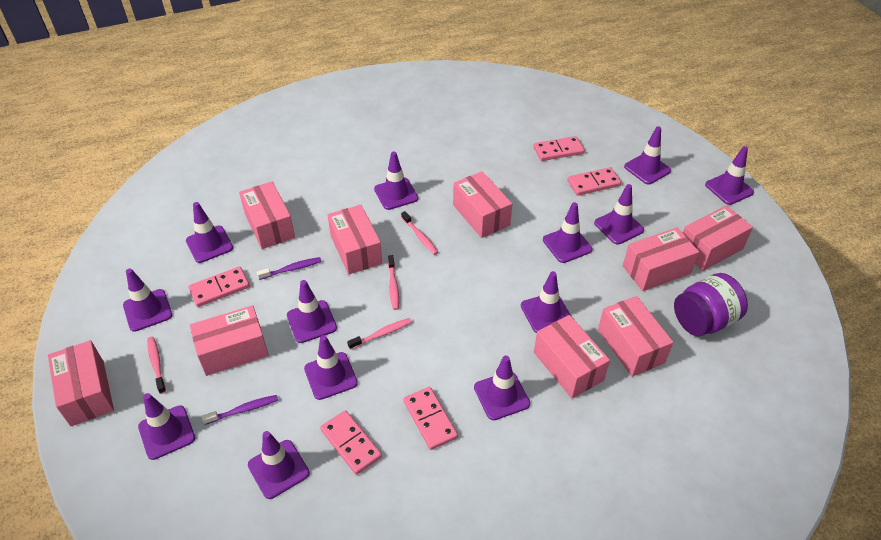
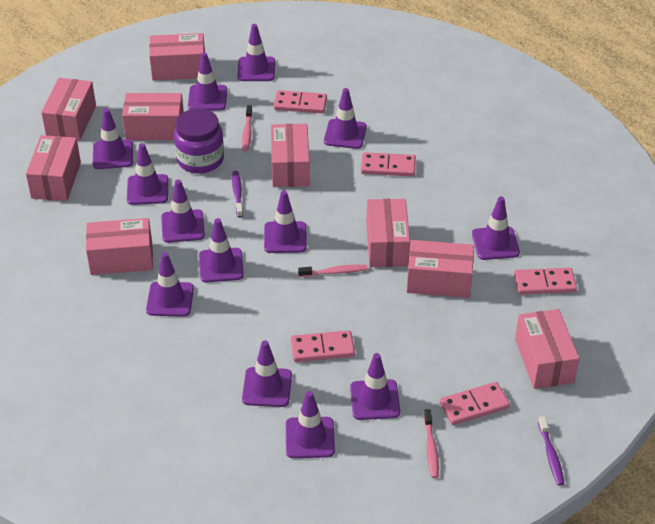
pink toothbrush: 4 -> 3

